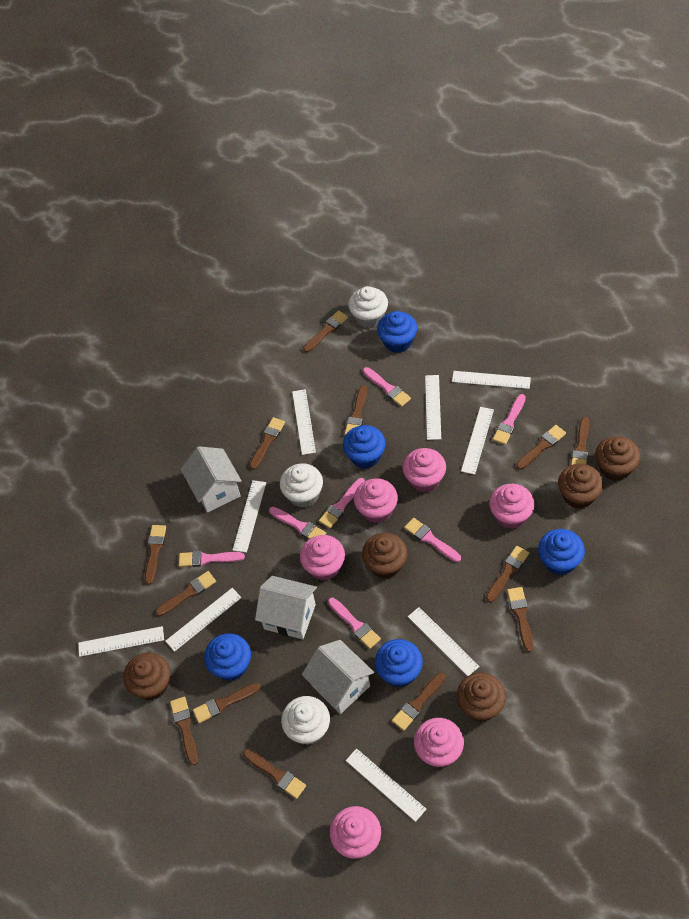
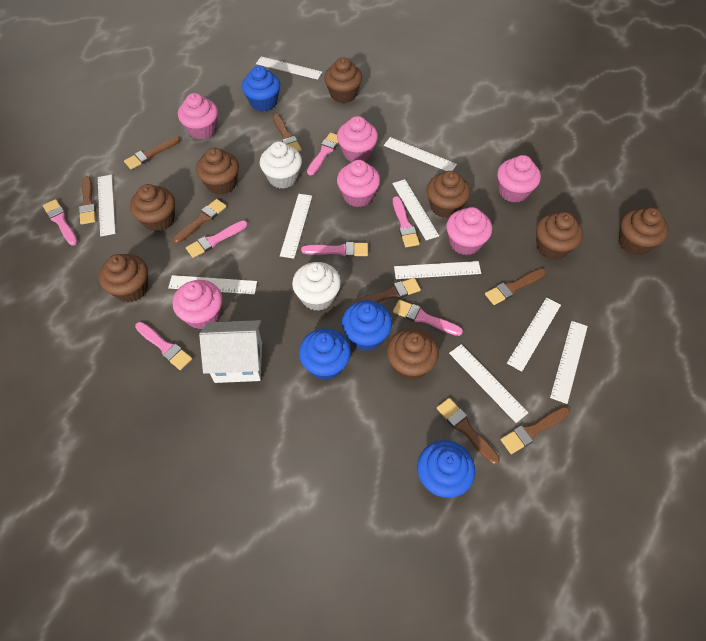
blue cupcake: 5 -> 4
brown brush: 13 -> 8
brown cupcake: 5 -> 8
white cupcake: 3 -> 2
white house: 3 -> 1
white ruler: 9 -> 10

